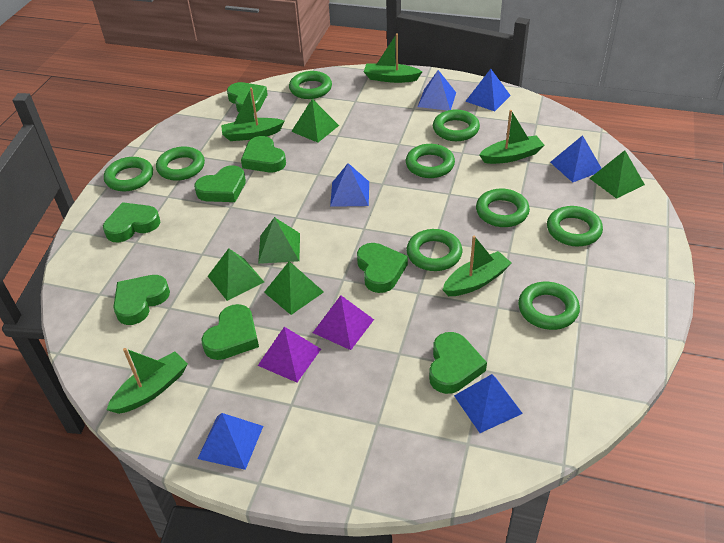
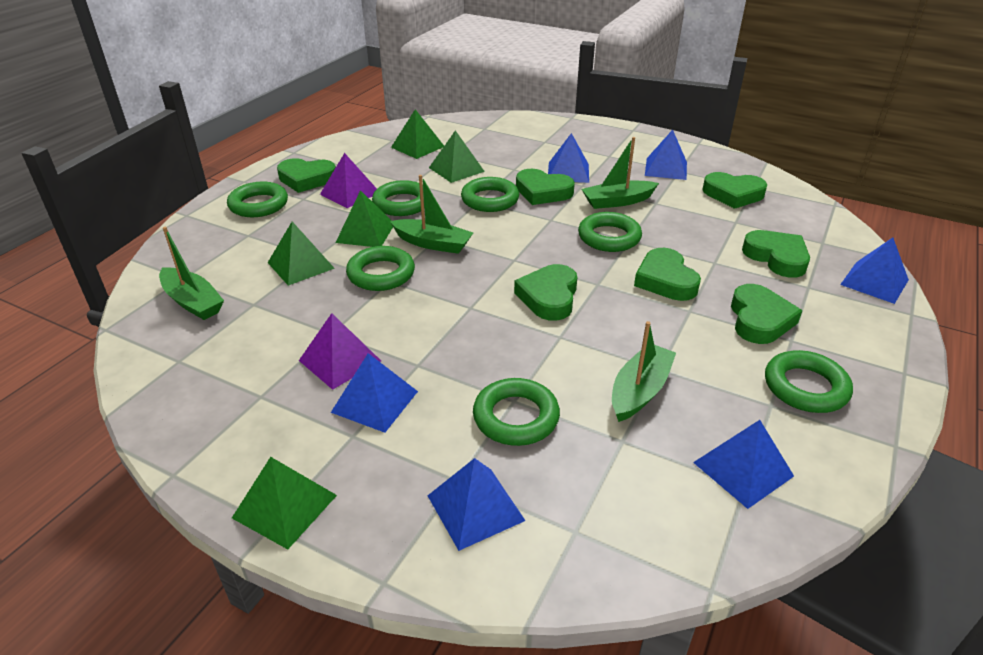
green boat: 5 -> 4
green heart: 8 -> 7
green ring: 9 -> 7

